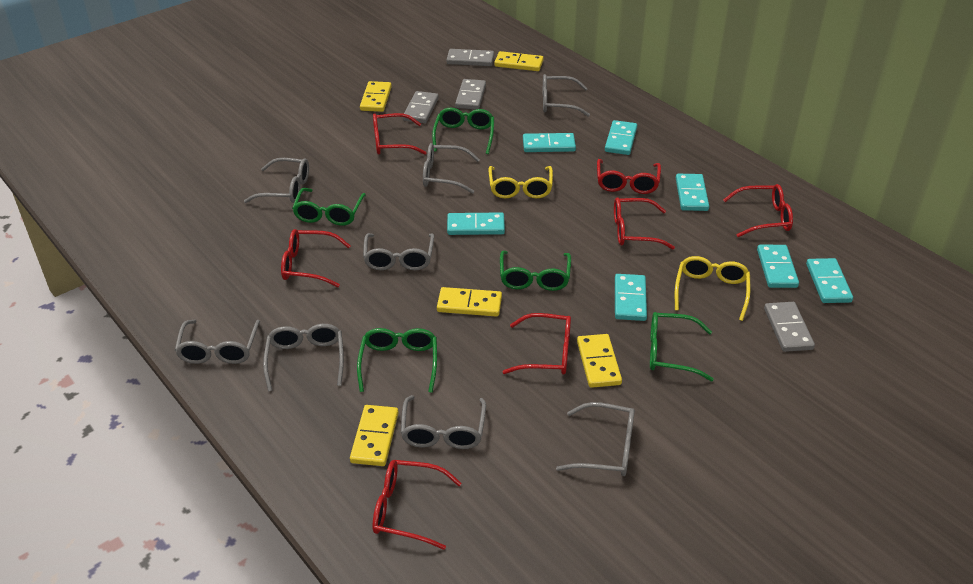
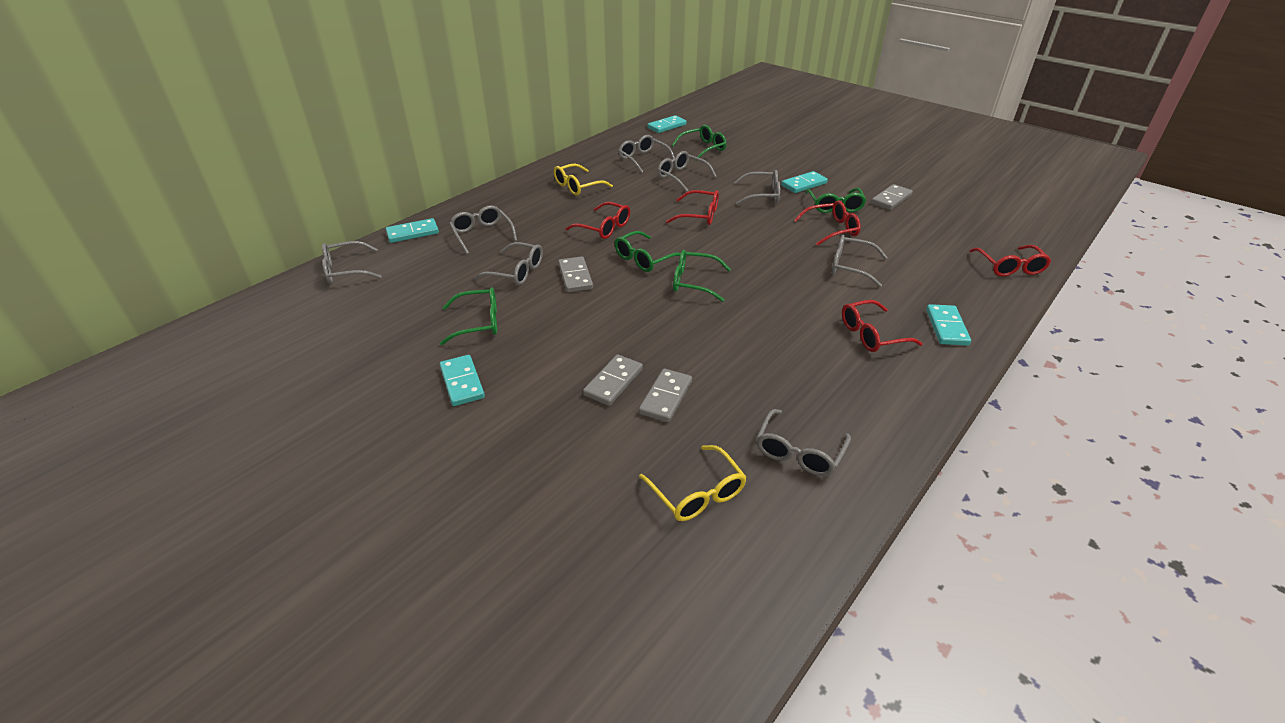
red glasses: 7 -> 5
turquoise domino: 7 -> 5
yellow domino: 5 -> 0

